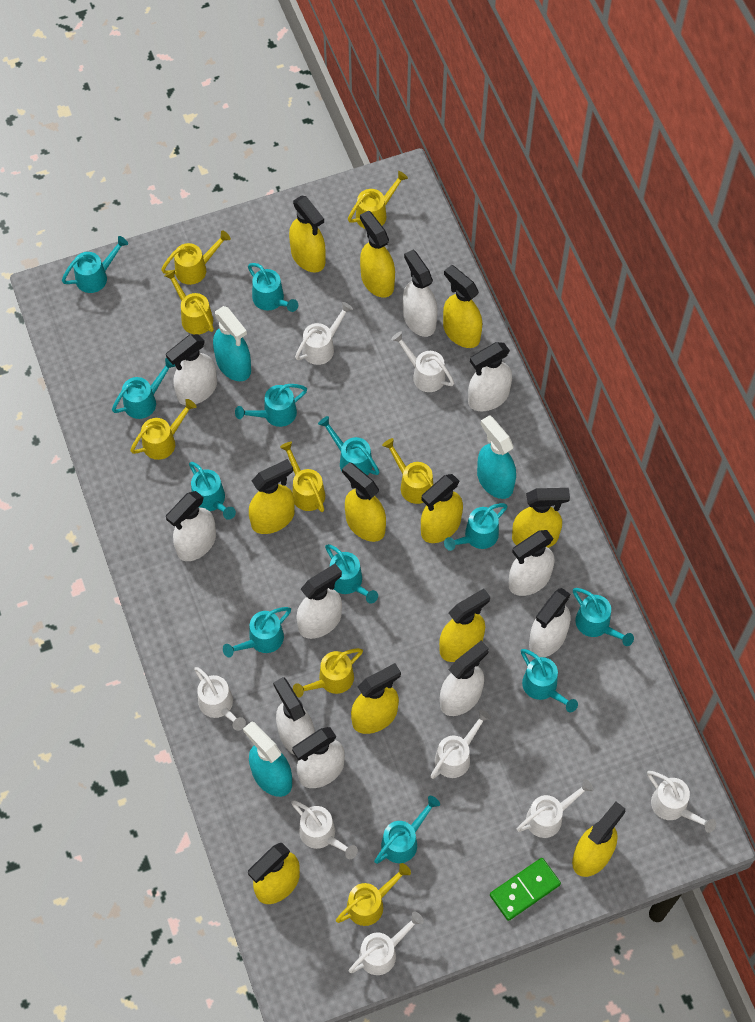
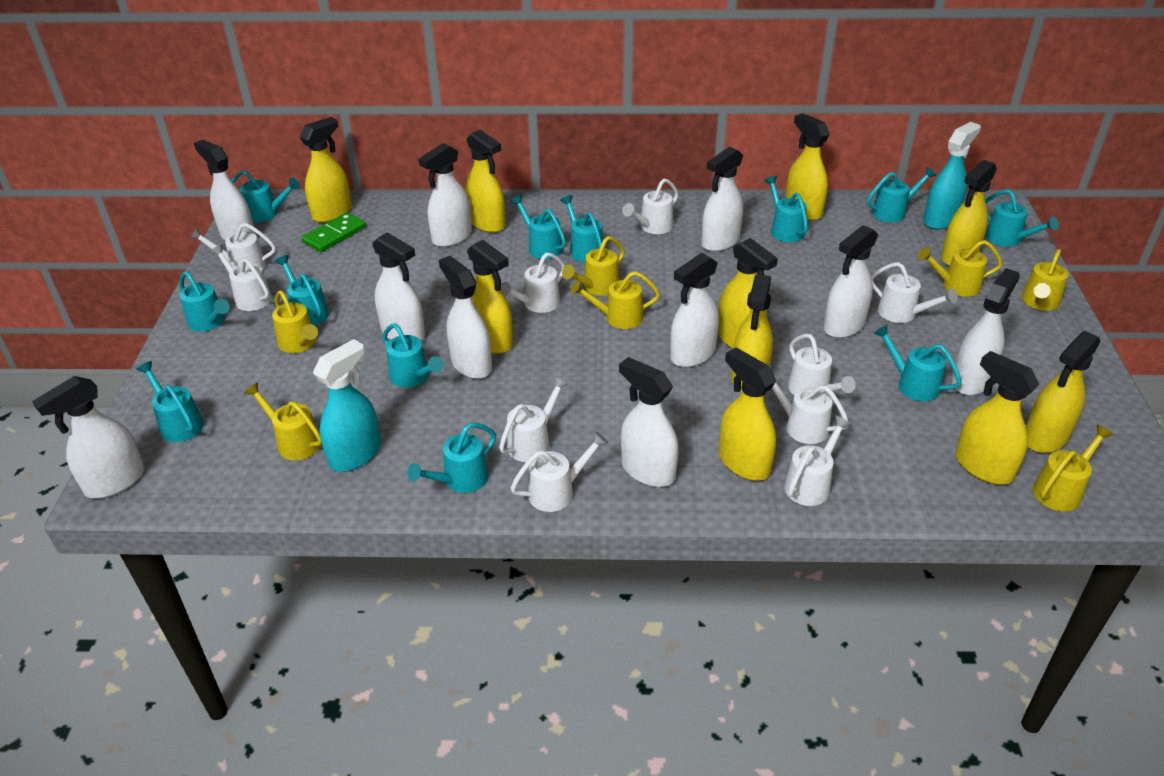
turquoise spray bottle: 3 -> 2
white watering can: 8 -> 10
yellow spray bottle: 11 -> 10
yellow watering can: 8 -> 7

